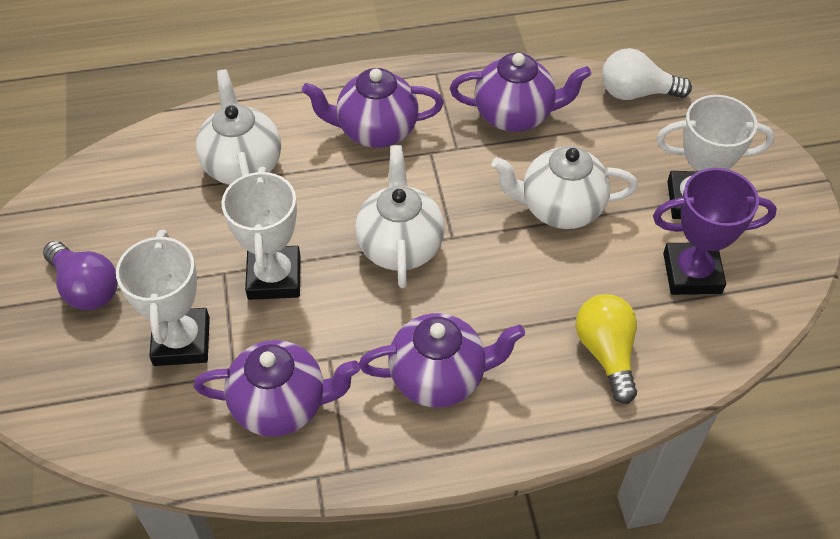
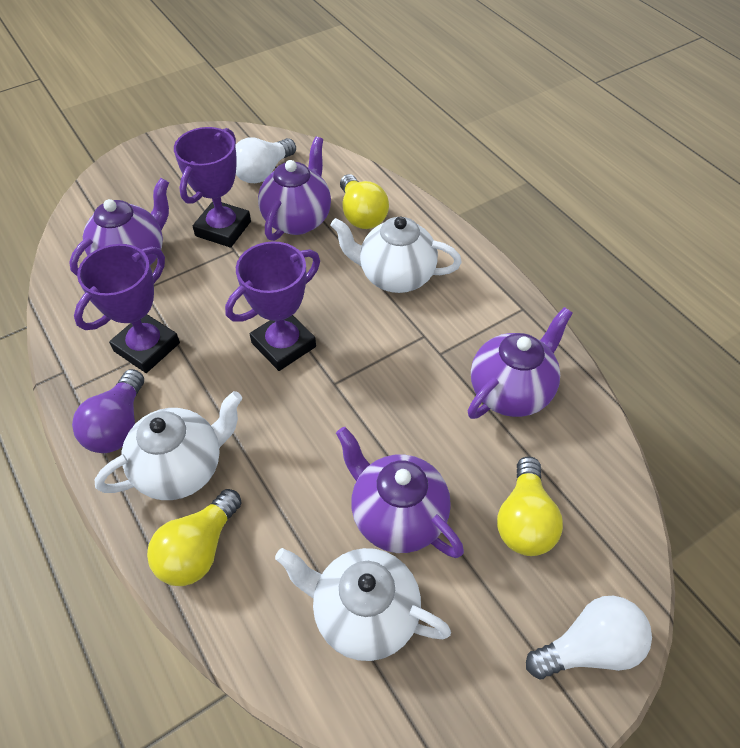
purple trophy: 1 -> 3
white light bulb: 1 -> 2
white trophy: 3 -> 0
yellow light bulb: 1 -> 3

